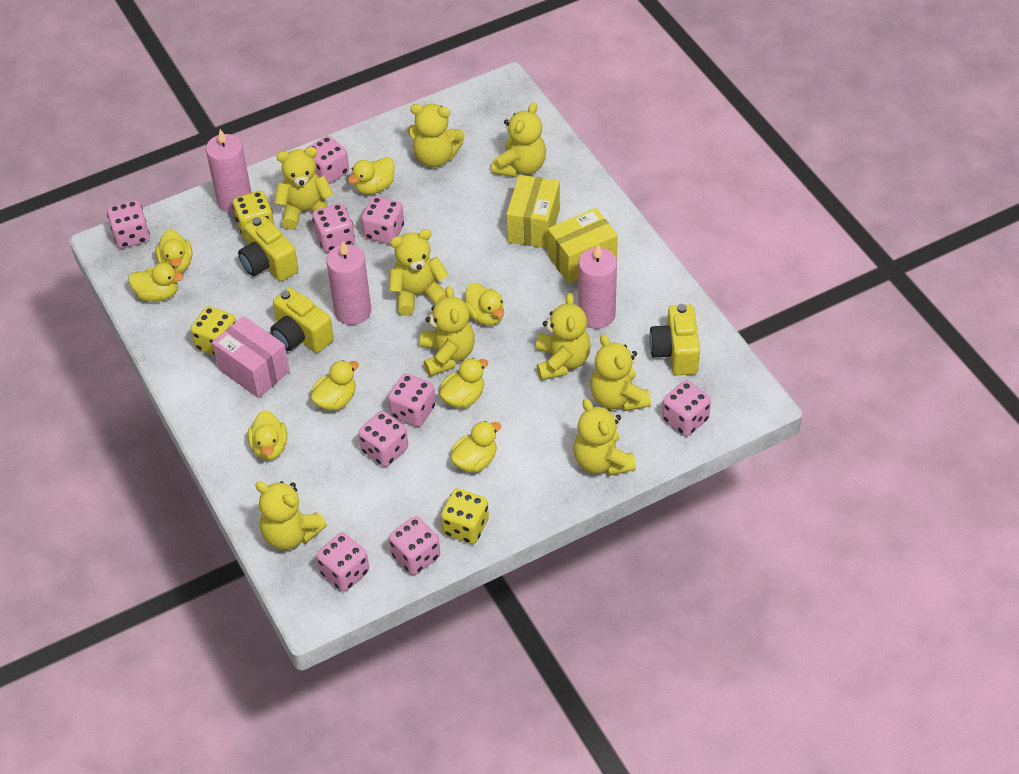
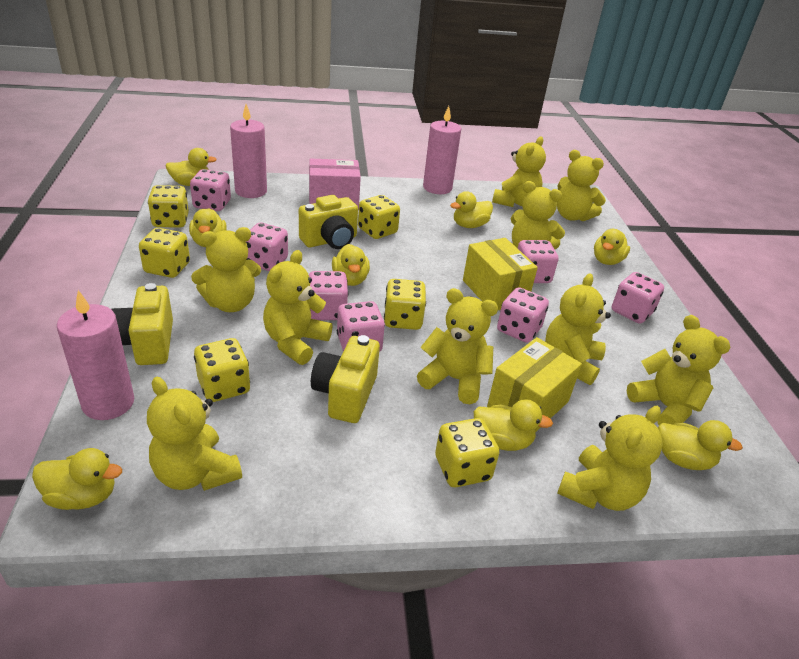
pink dice: 9 -> 7
yellow dice: 3 -> 6
yellow teddy bear: 9 -> 10

